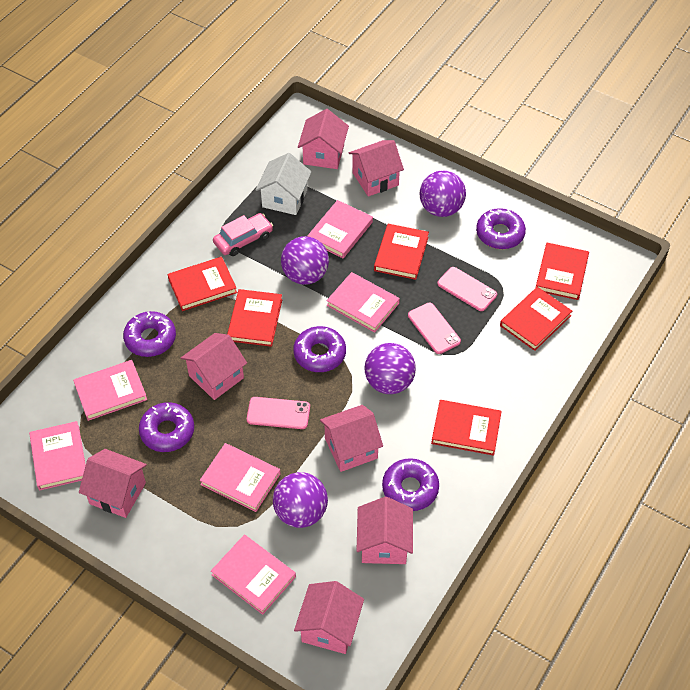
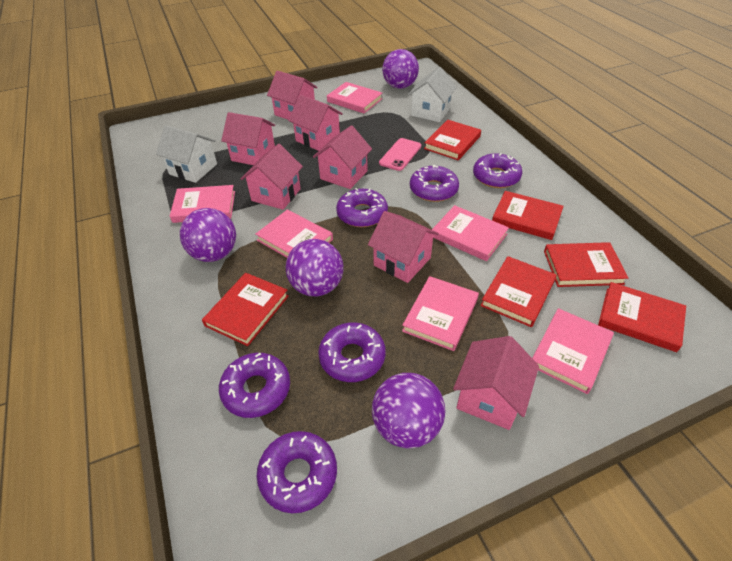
pink car: 1 -> 0
pink phone: 3 -> 1
purple donut: 5 -> 6
white house: 1 -> 2

